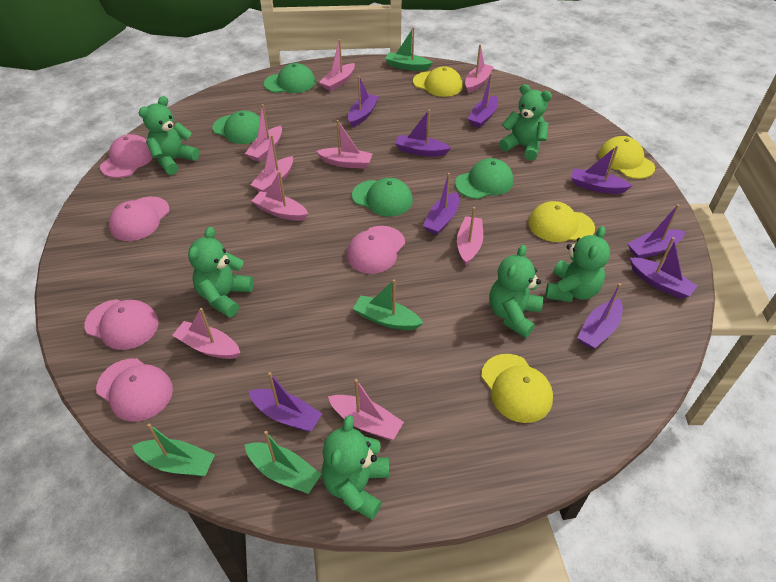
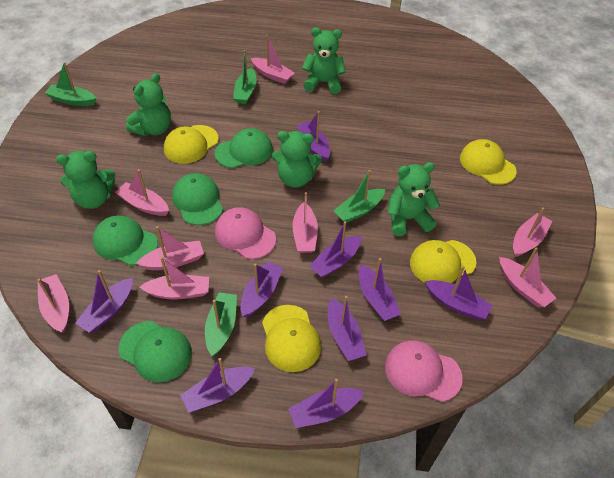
green teddy bear: 6 -> 5
pink boat: 9 -> 8
pink cap: 5 -> 2

